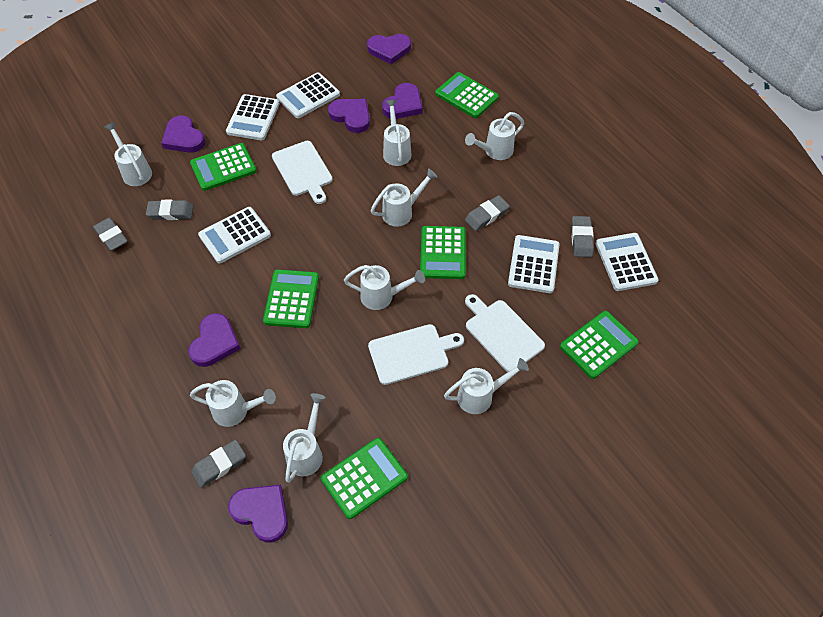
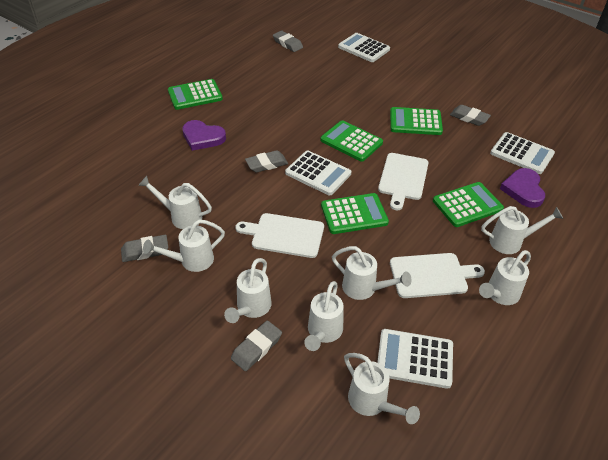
green calculator: 6 -> 5
purple heart: 6 -> 2
white calculator: 5 -> 4

